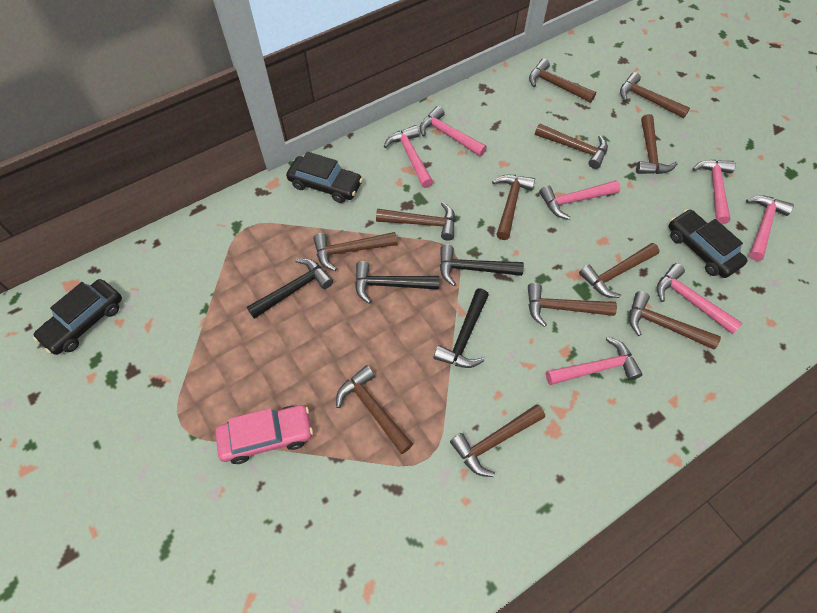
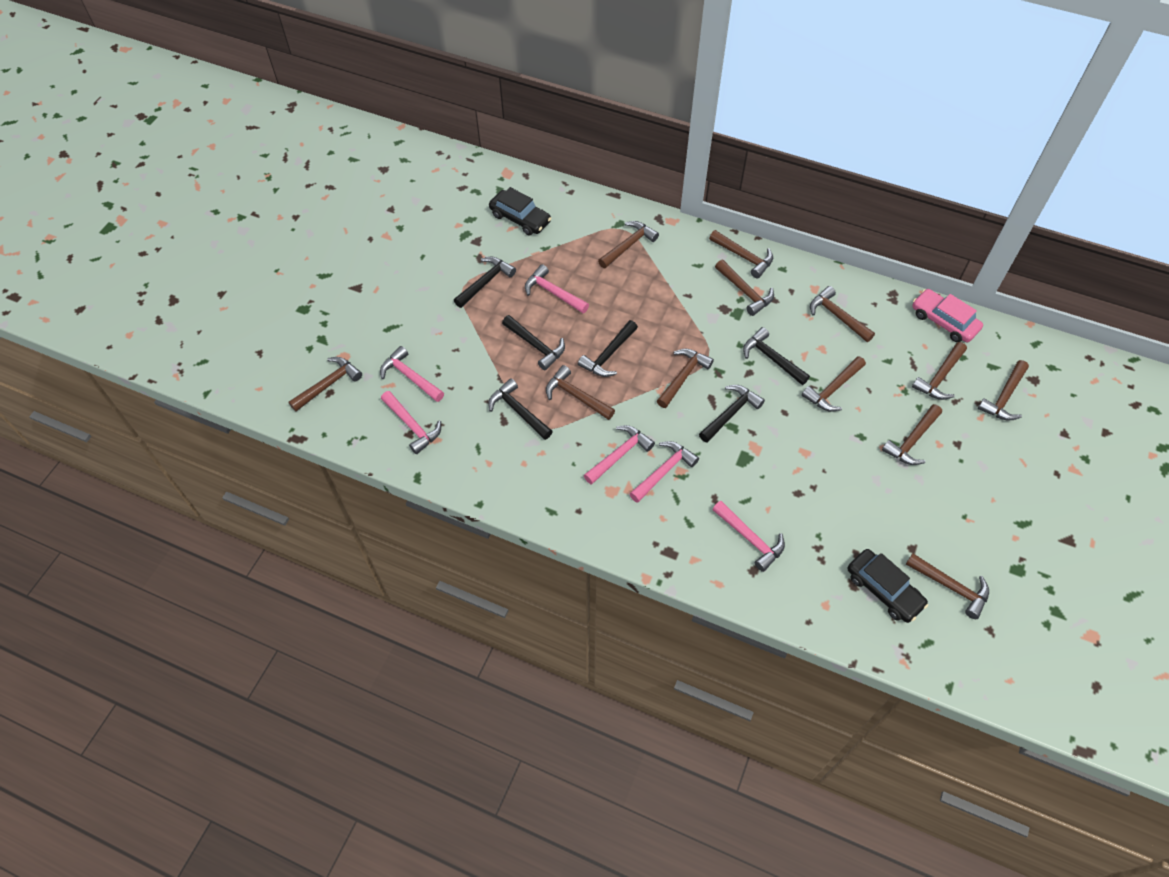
black car: 3 -> 2
black hammer: 4 -> 6
pink hammer: 7 -> 6

